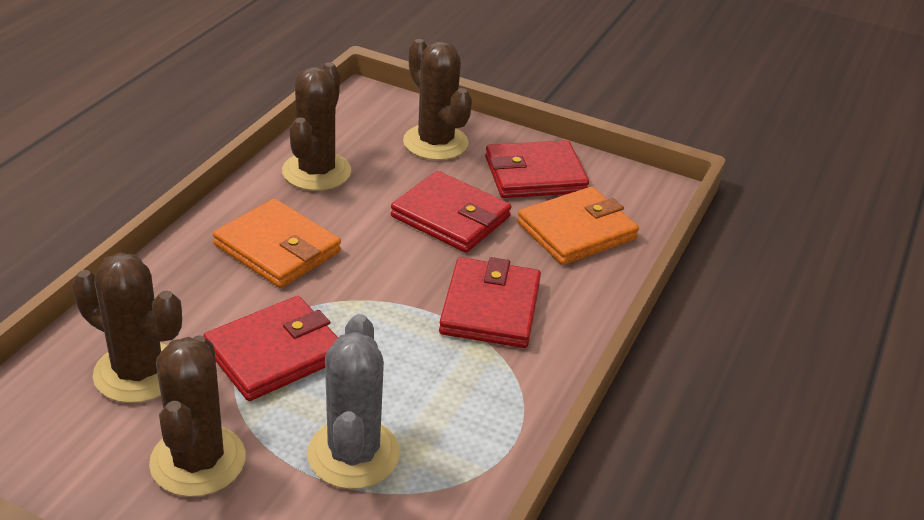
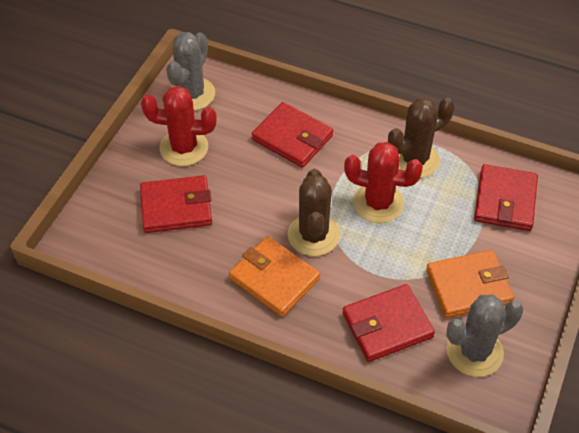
brown cactus: 4 -> 2
grey cactus: 1 -> 2
red cactus: 0 -> 2

